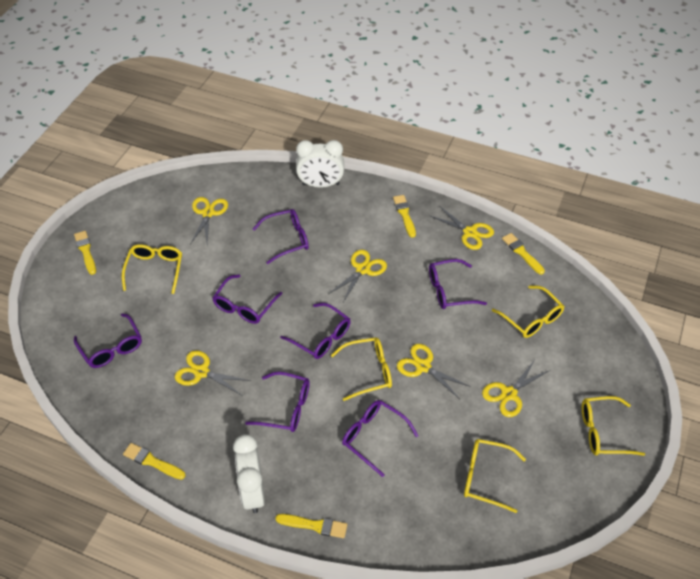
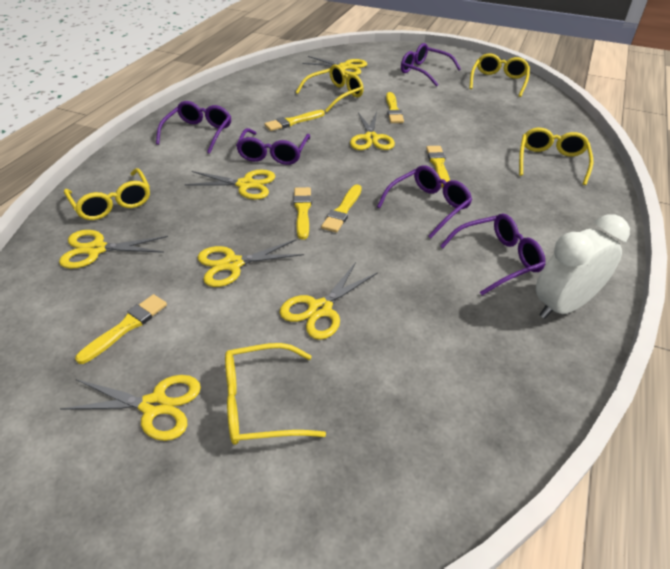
purple glasses: 7 -> 5
white clock: 2 -> 1
yellow brush: 5 -> 6
yellow scissors: 6 -> 7

